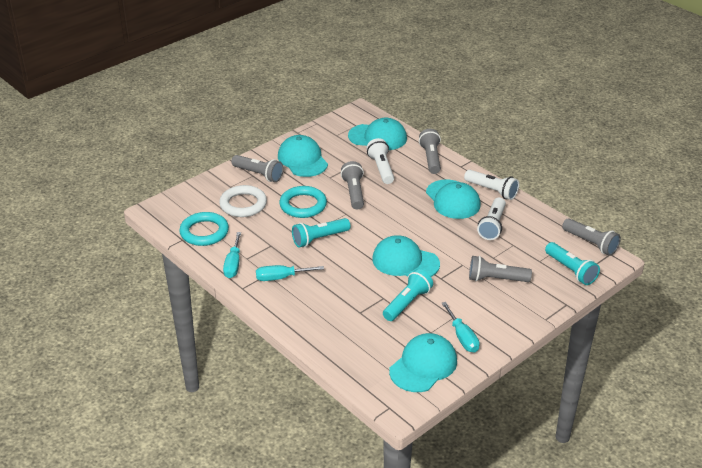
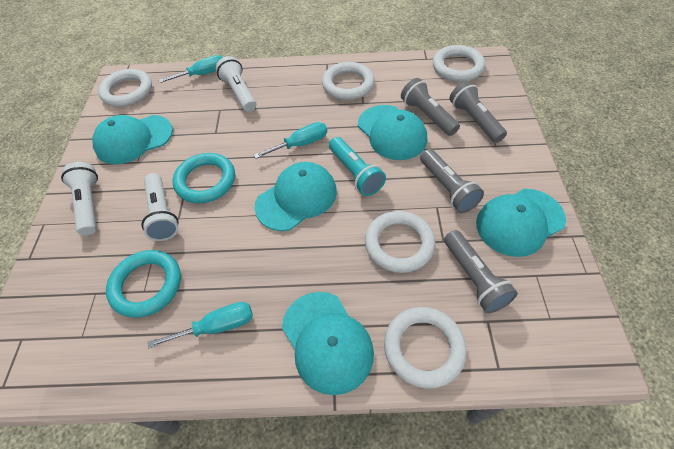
grey flashlight: 5 -> 4
turquoise flashlight: 3 -> 1
white ring: 1 -> 5

